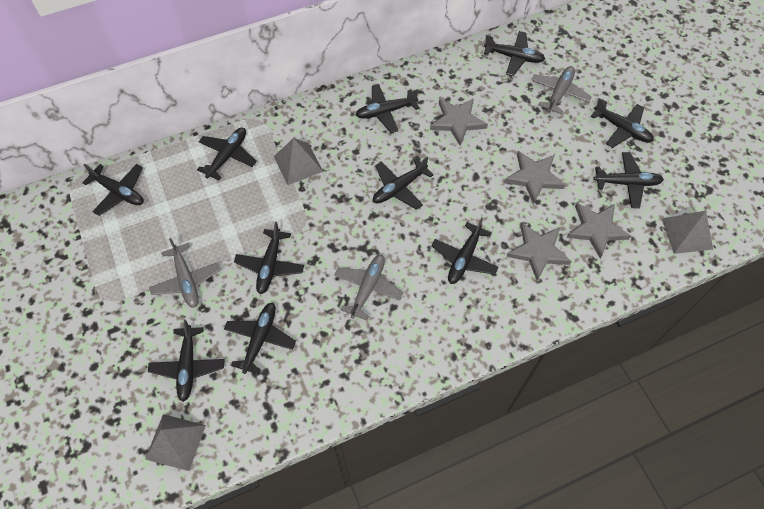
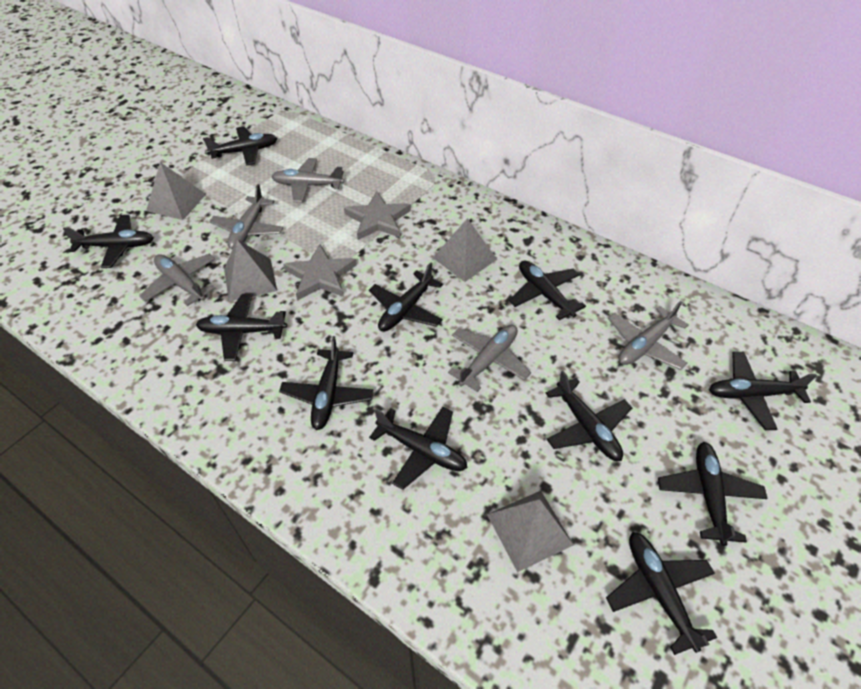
grey plane: 3 -> 5
grey pyramid: 3 -> 4
grey star: 4 -> 2

